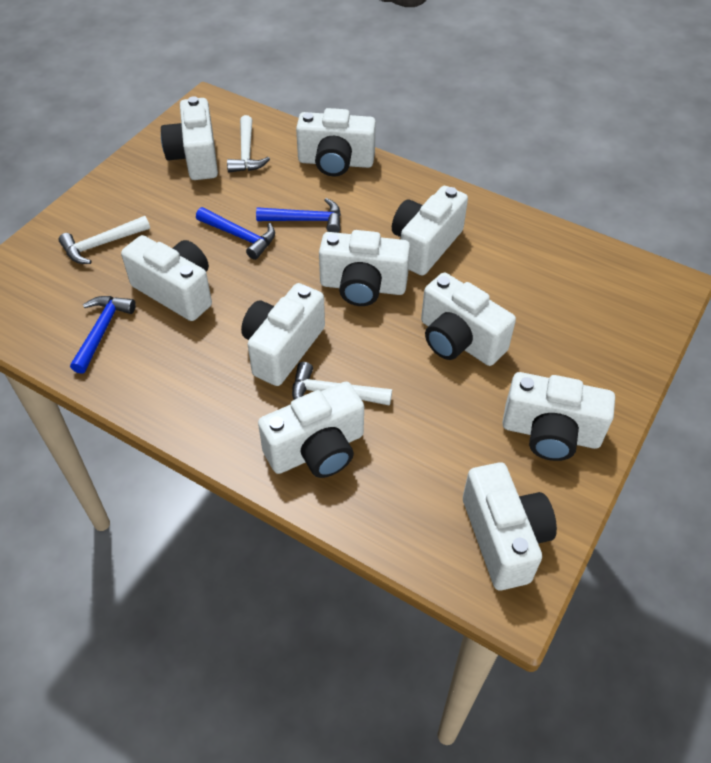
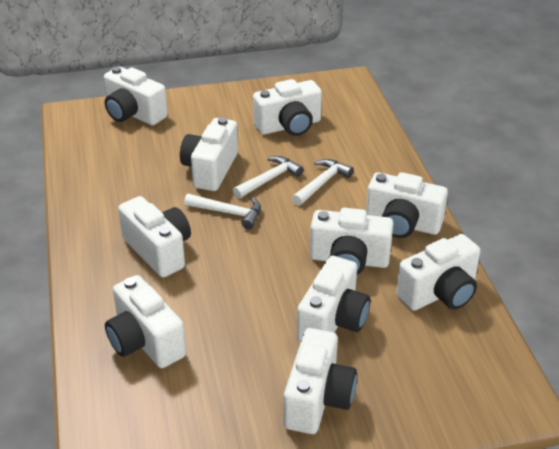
blue hammer: 3 -> 0

